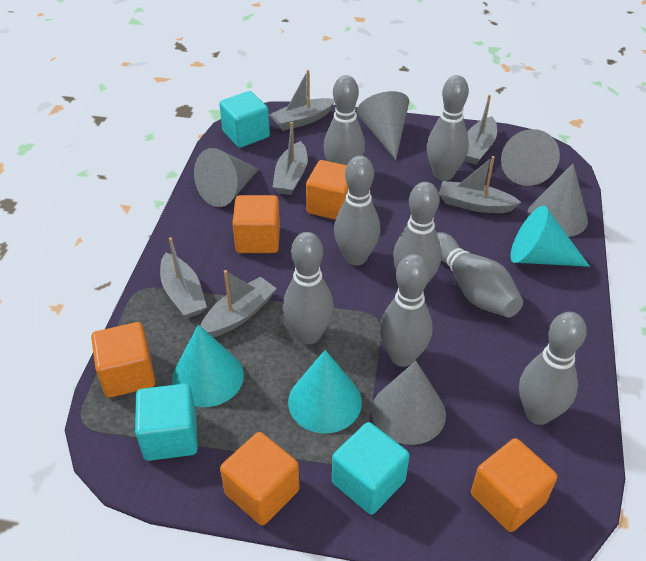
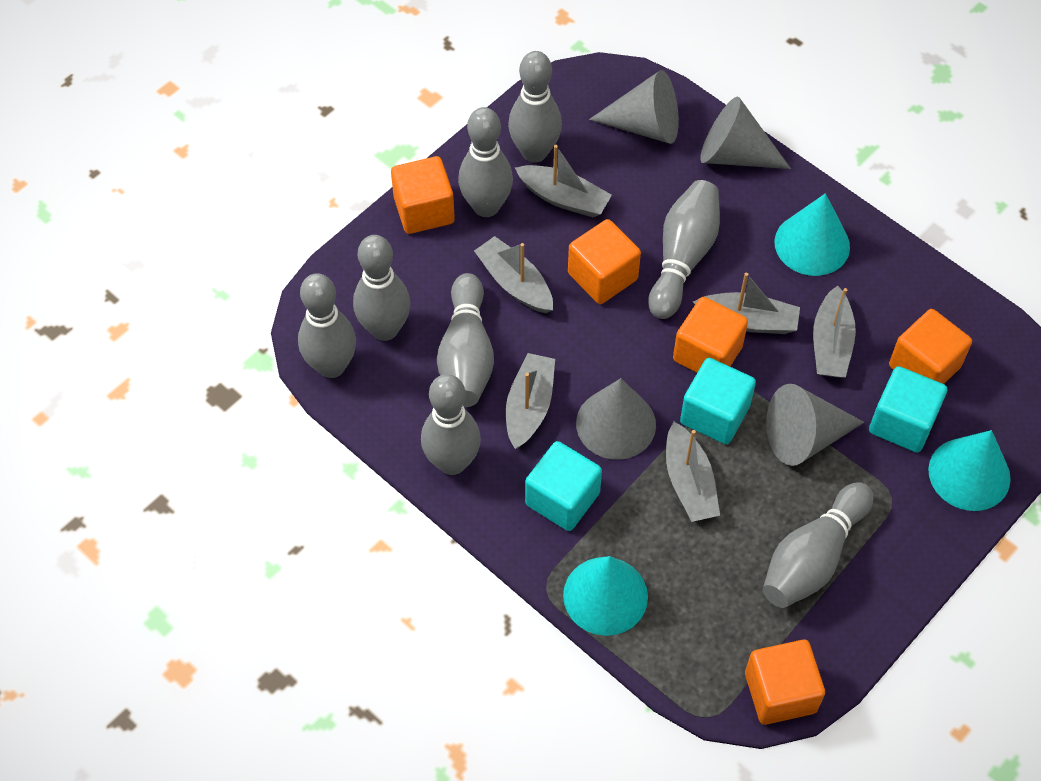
grey cone: 5 -> 4

